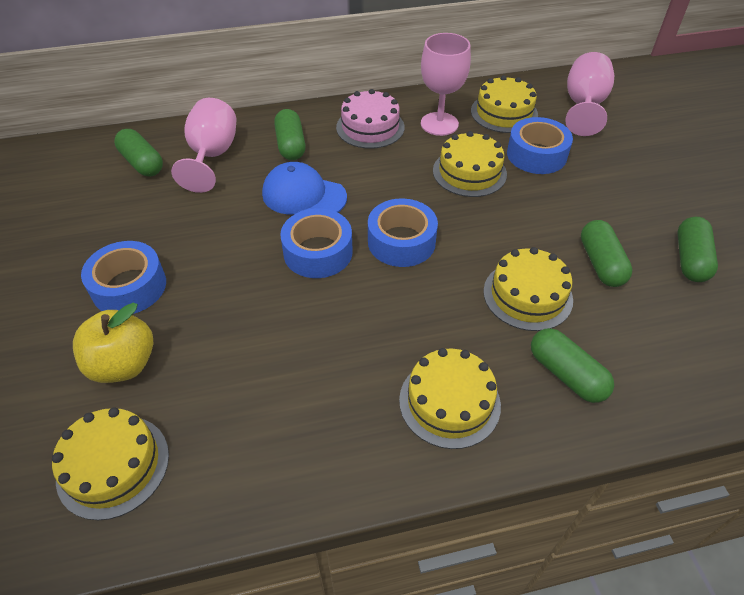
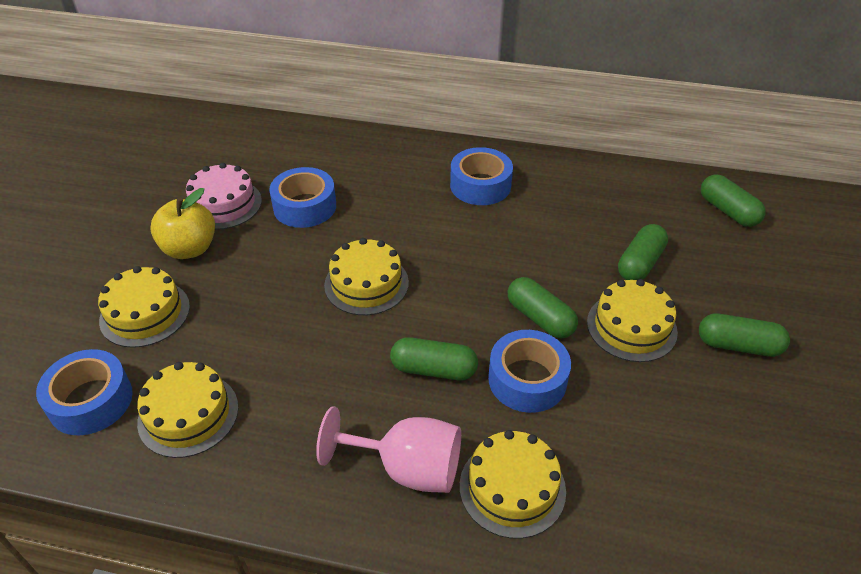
blue cap: 1 -> 0
pink goblet: 3 -> 1

